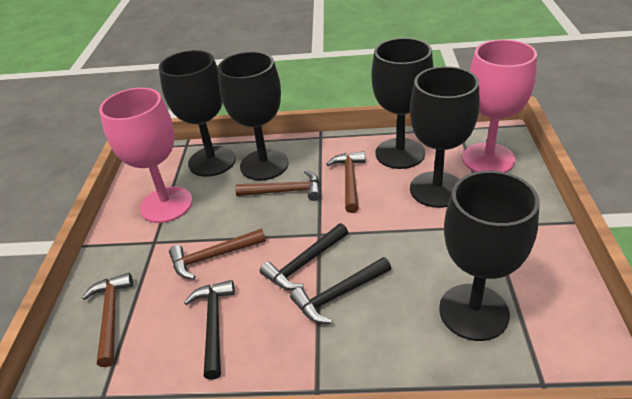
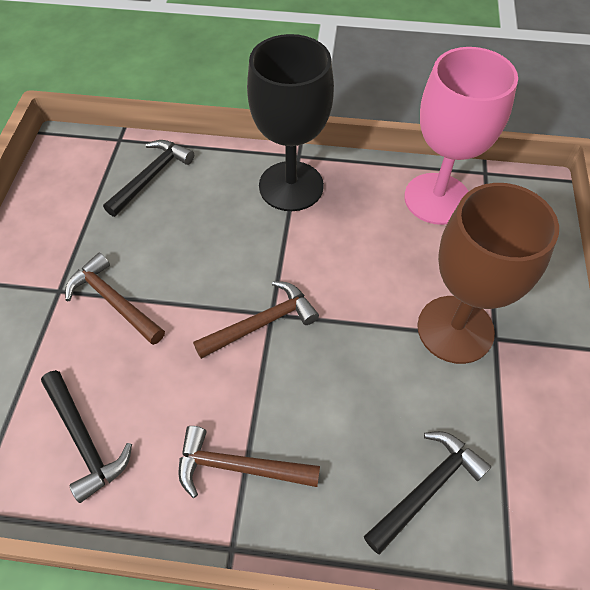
black goblet: 5 -> 1
brown goblet: 0 -> 1
brown hammer: 4 -> 3
pink goblet: 2 -> 1

